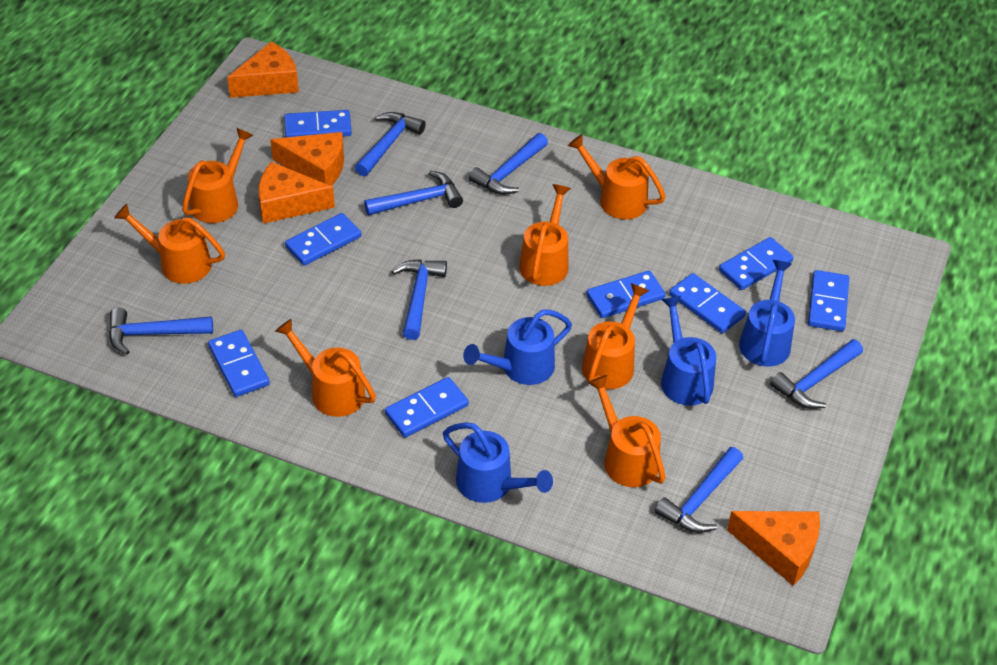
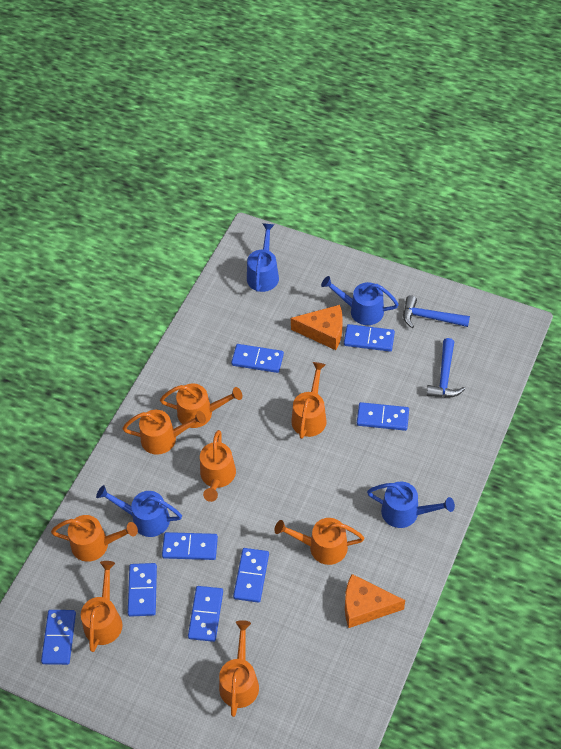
blue hammer: 7 -> 2
orange cheese: 4 -> 2
orange watering can: 7 -> 8

